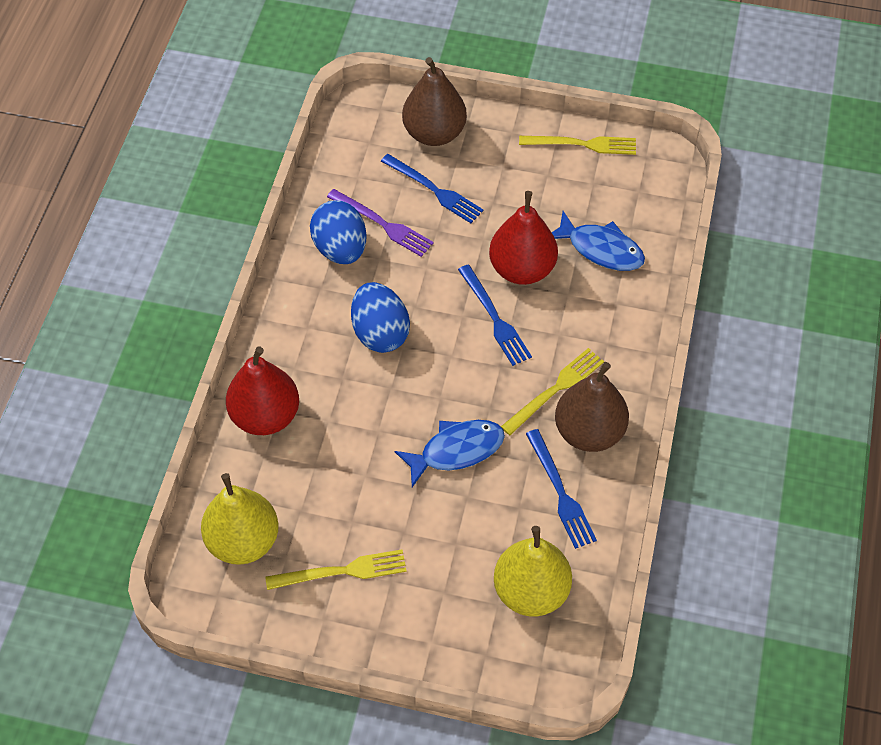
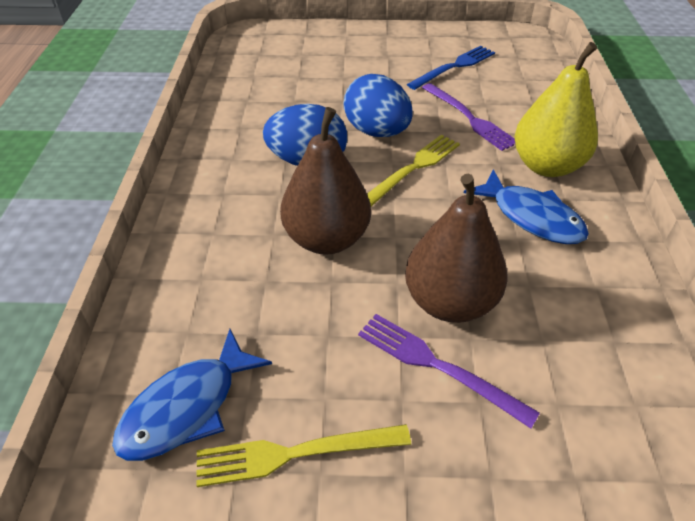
blue fork: 3 -> 1
purple fork: 1 -> 2
red pear: 2 -> 0
yellow fork: 3 -> 2
yellow pear: 2 -> 1

